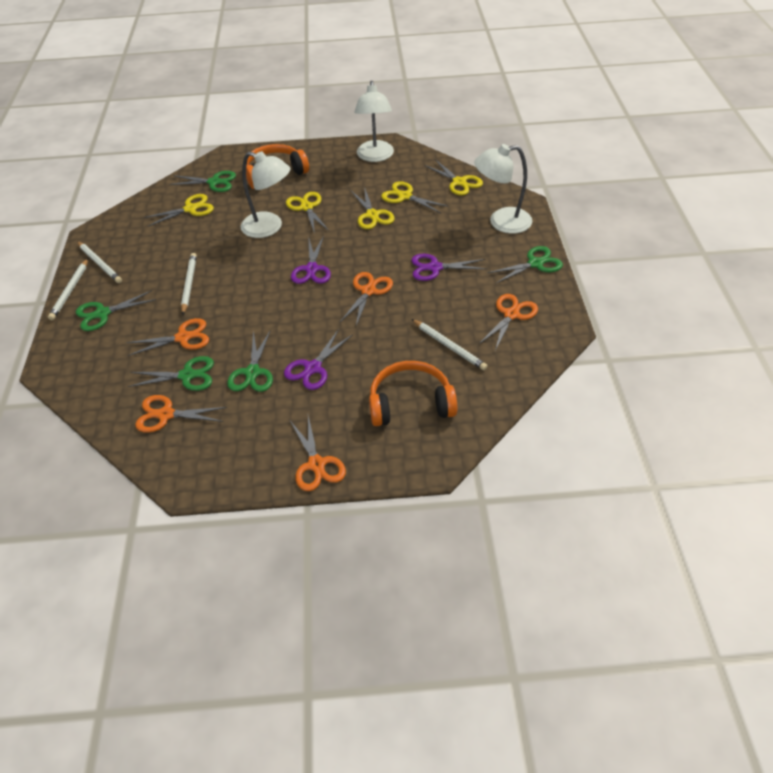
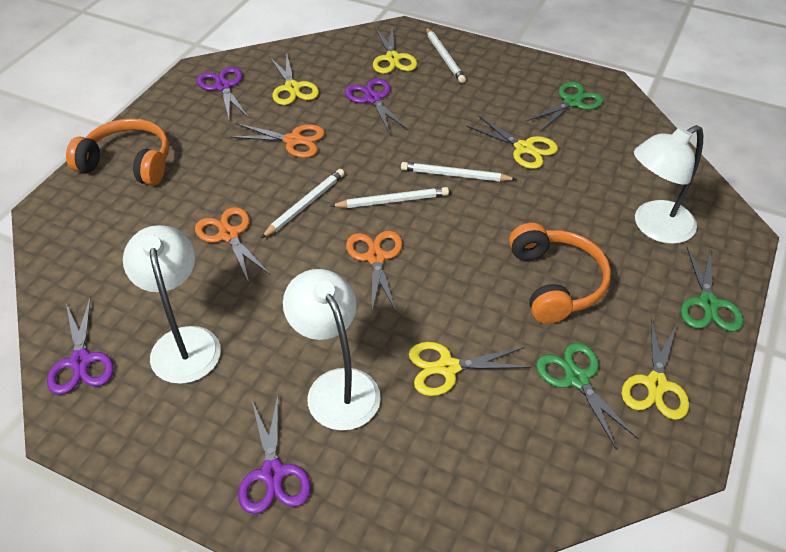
green scissors: 5 -> 3
orange scissors: 5 -> 3
purple scissors: 3 -> 4

